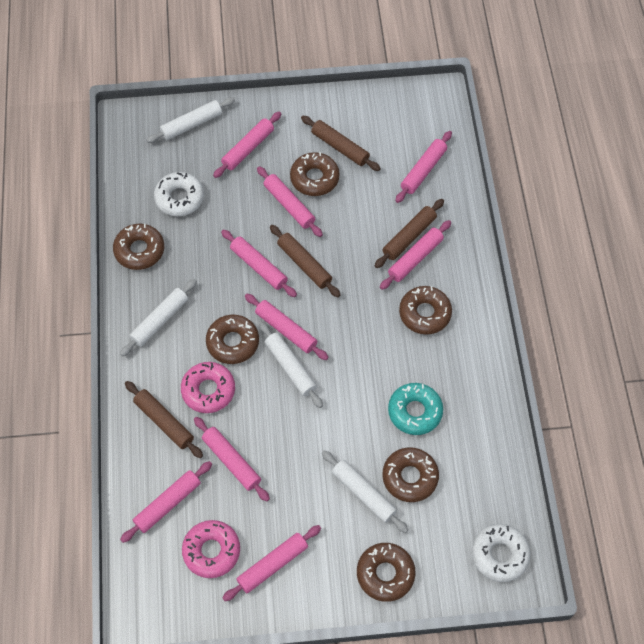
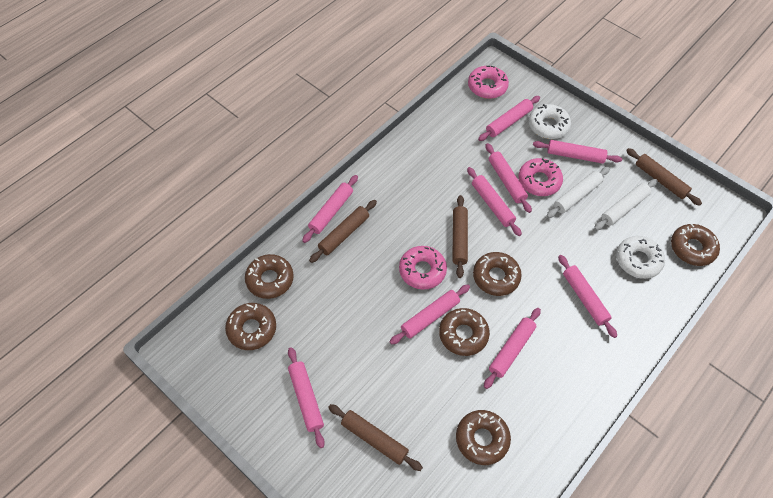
pink donut: 2 -> 3
turquoise donut: 1 -> 0
white rolling pin: 4 -> 2

